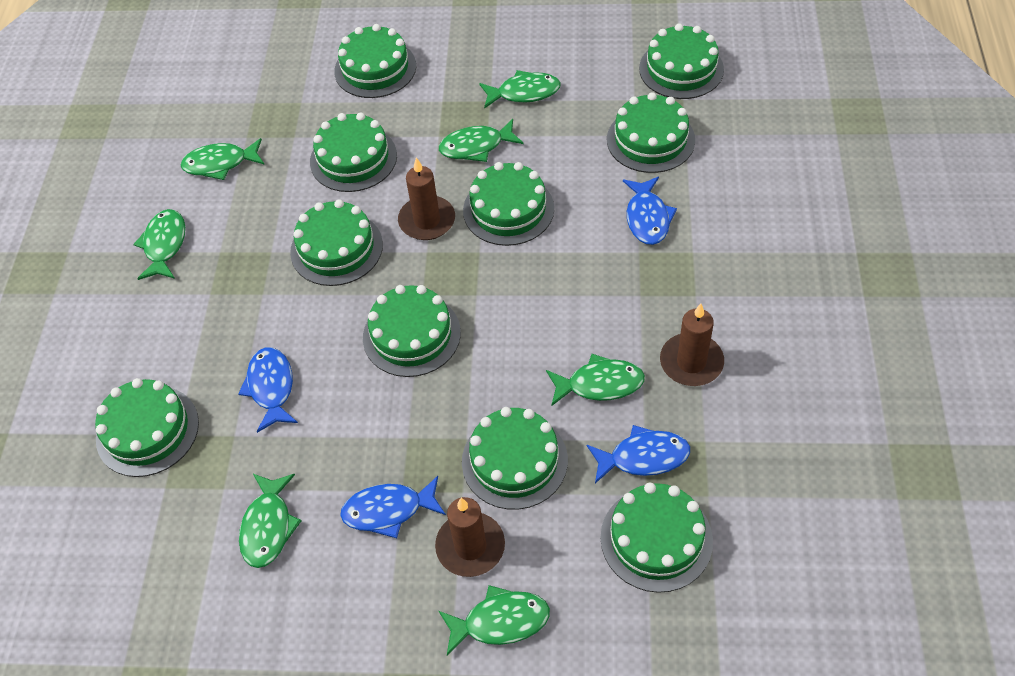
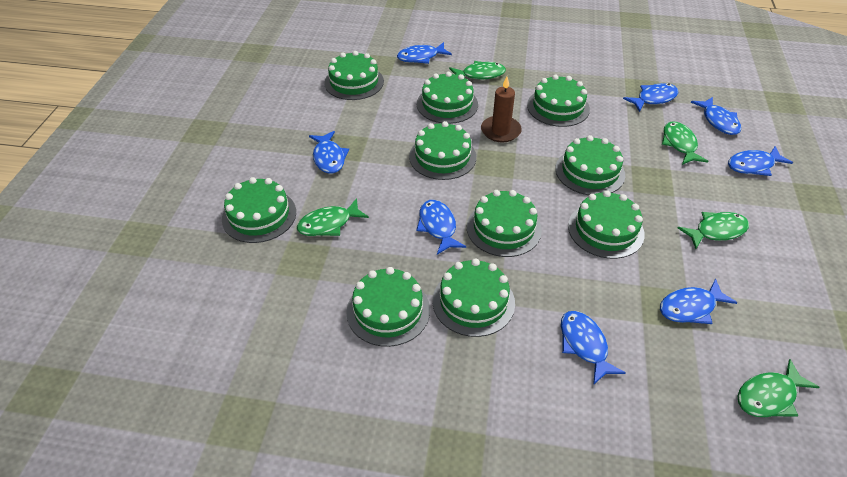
blue fish: 4 -> 8
brown candle: 3 -> 1
green fish: 7 -> 5

